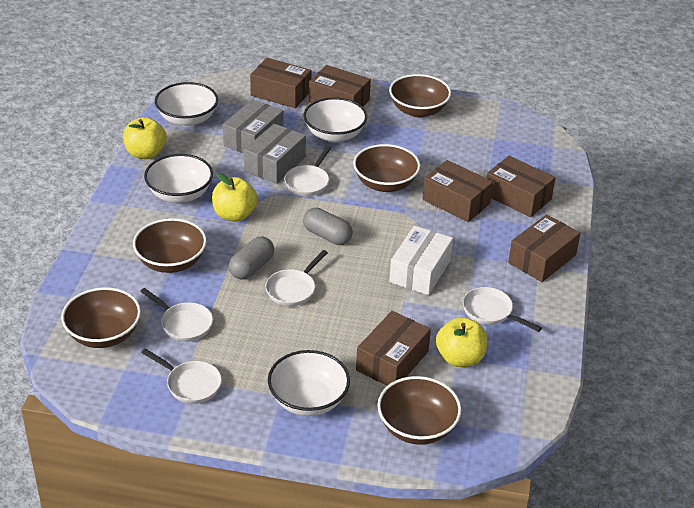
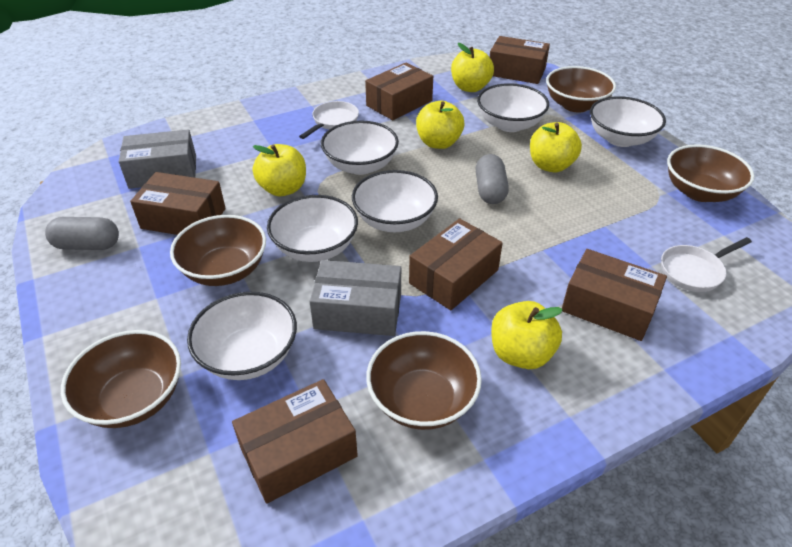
white bowl: 4 -> 6
white box: 1 -> 0
white pan: 5 -> 2
yellow apple: 3 -> 5

